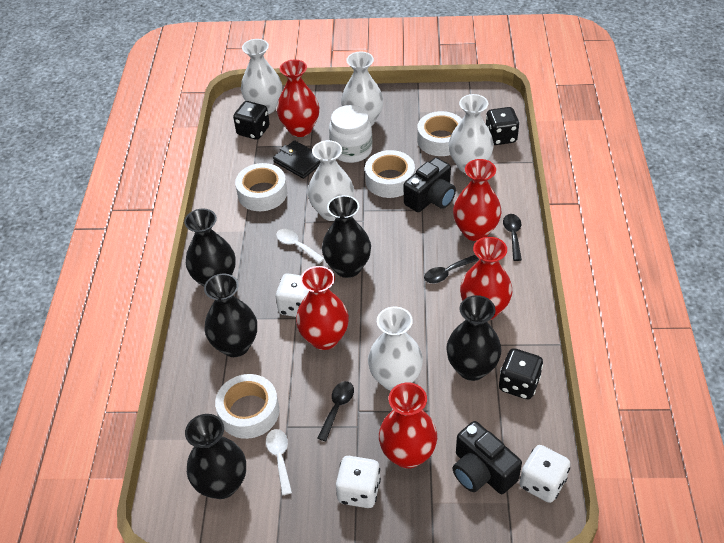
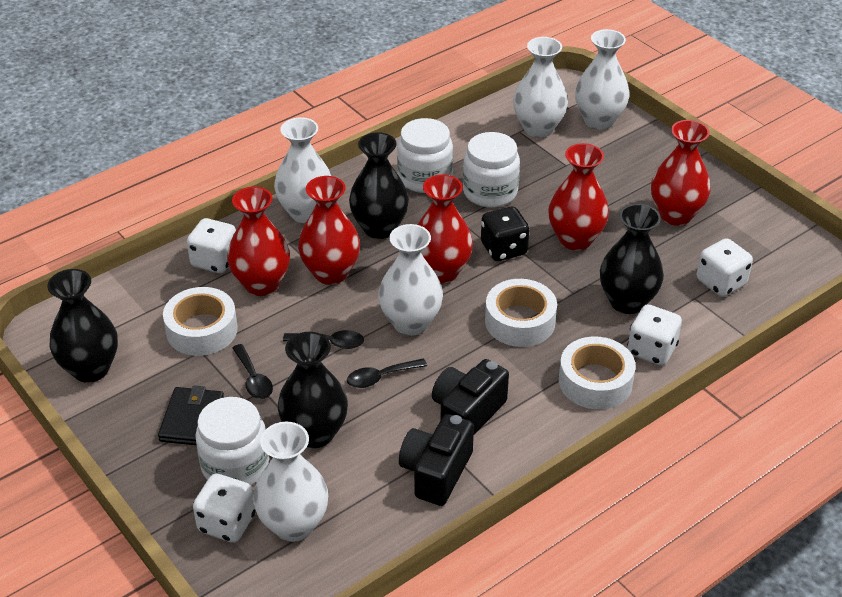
black dice: 3 -> 1
black vase: 5 -> 4
white dice: 3 -> 4
white jar: 1 -> 3
white spoon: 2 -> 0
white tape: 4 -> 3

